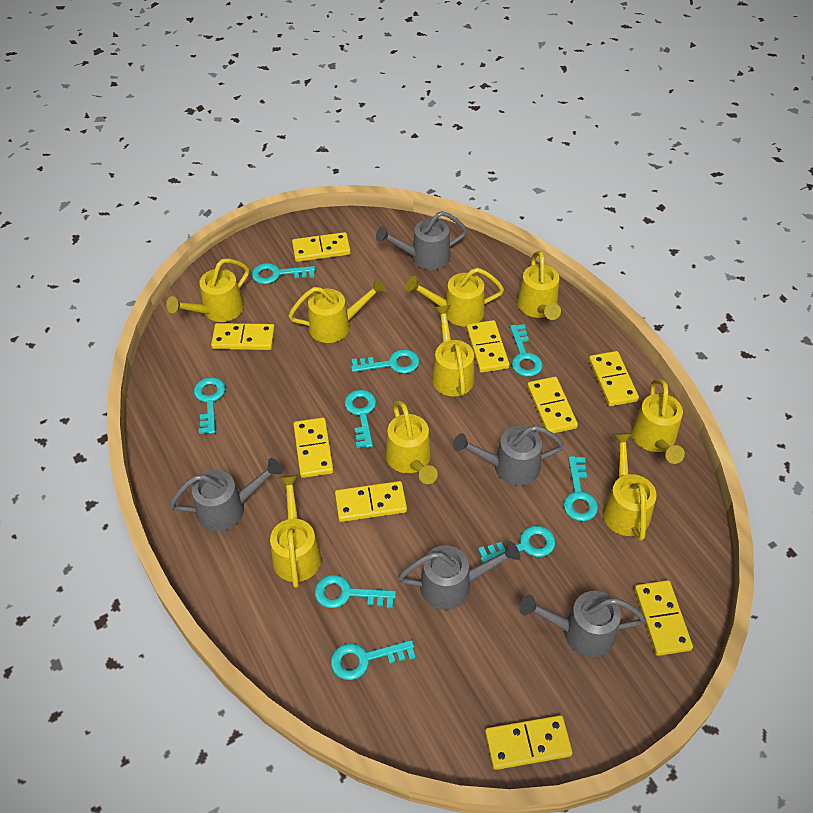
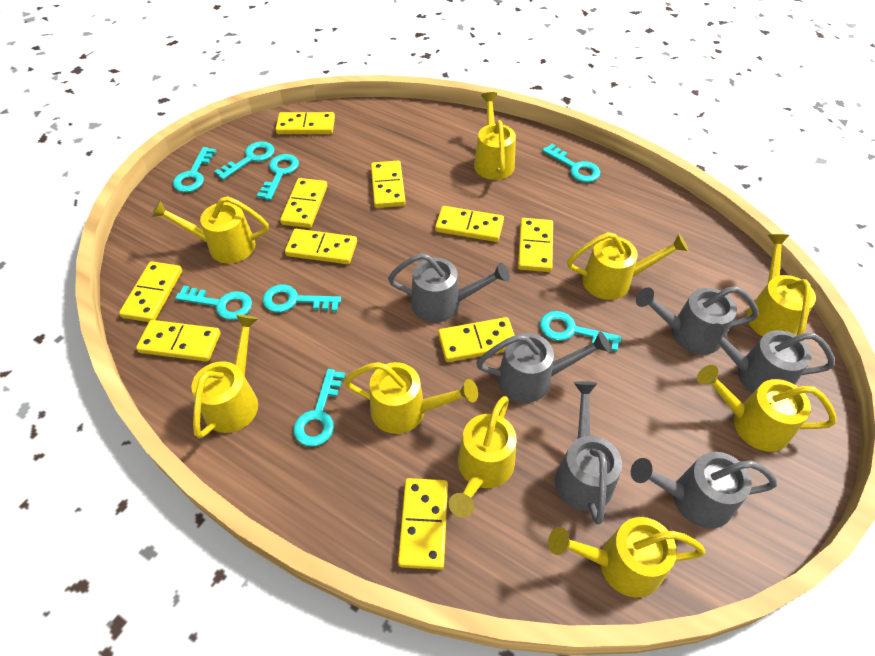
grey watering can: 5 -> 6
turquoise key: 9 -> 8
yellow domino: 9 -> 10

